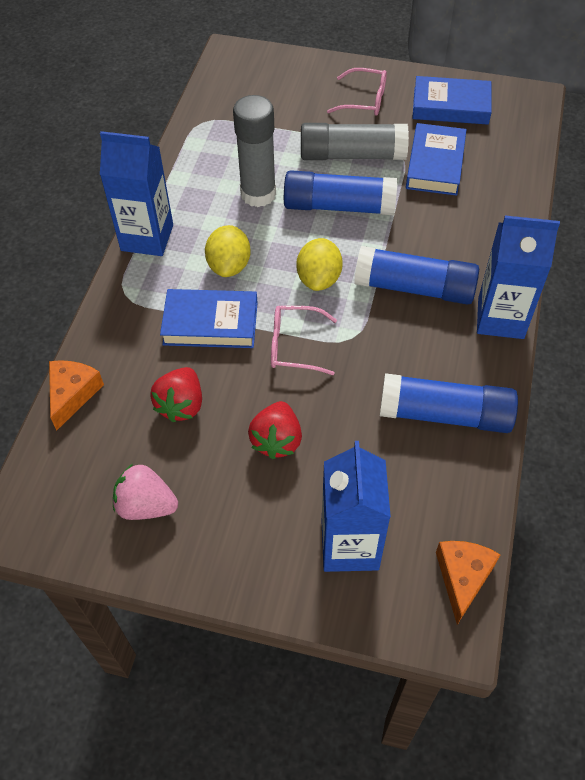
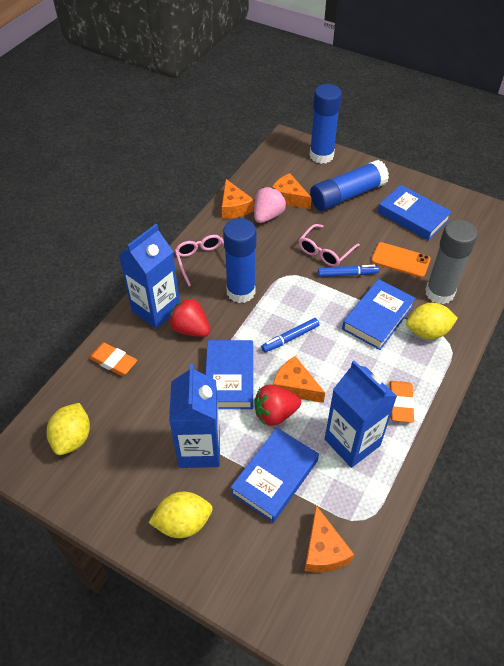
blue book: 3 -> 4
blue marker: 0 -> 2
grey glue stick: 2 -> 1
orange cheese: 2 -> 4
orange eraser: 0 -> 2
orange phone: 0 -> 1
yellow lemon: 2 -> 3

